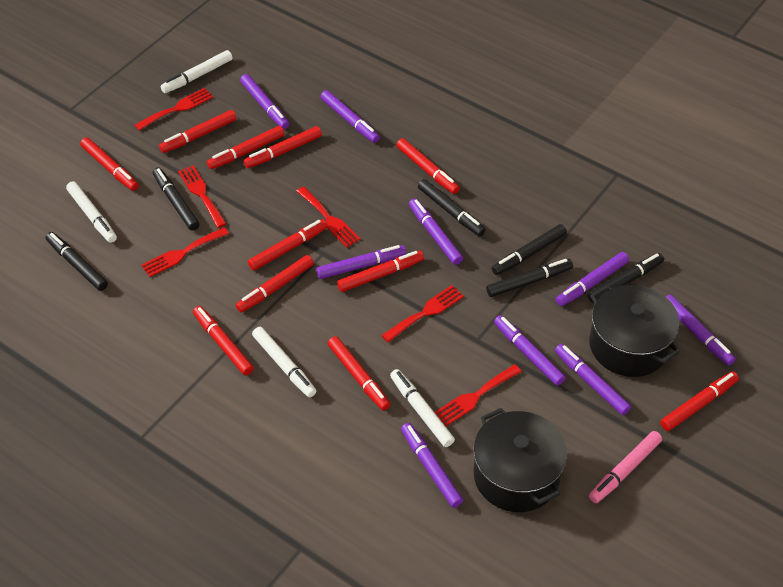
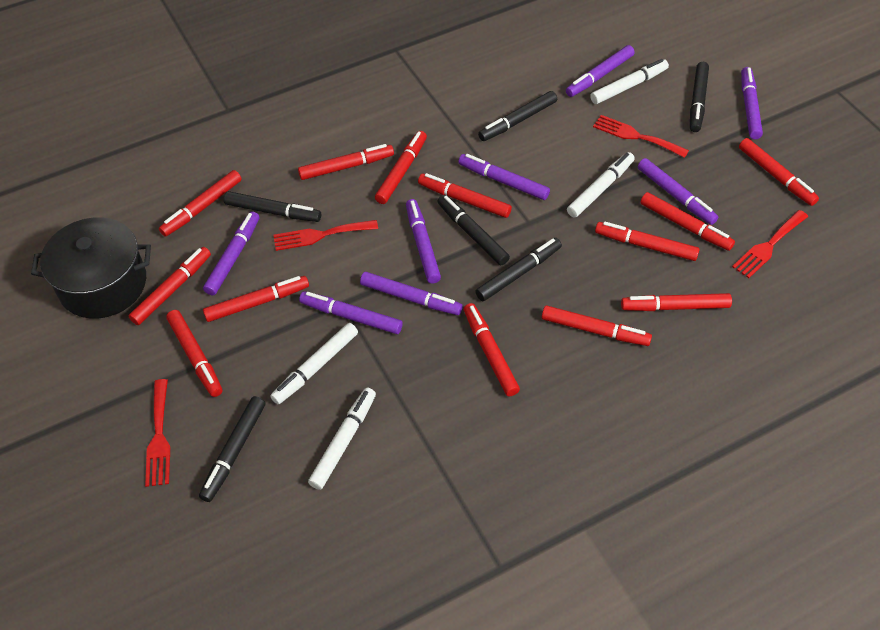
black pot: 2 -> 1
pink marker: 1 -> 0
purple marker: 9 -> 8
red fork: 6 -> 4
red marker: 11 -> 13

